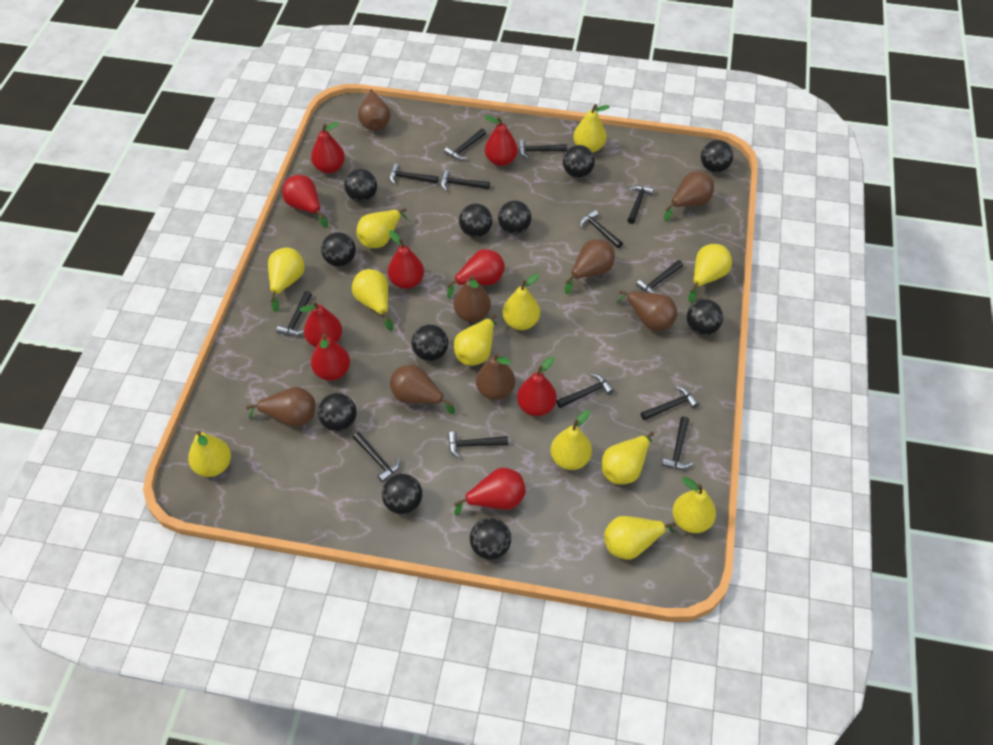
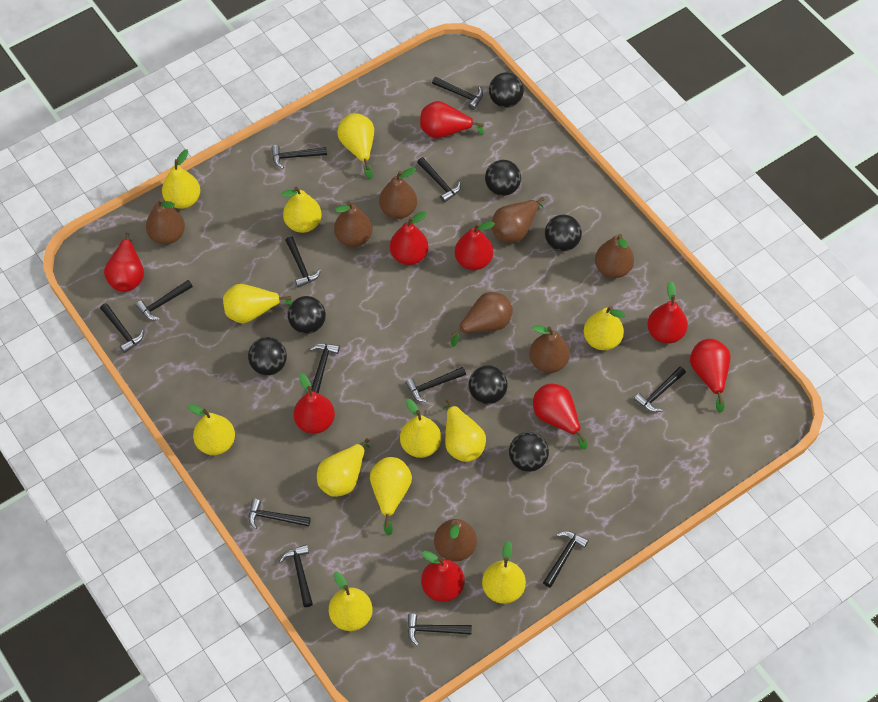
black ball: 11 -> 7

